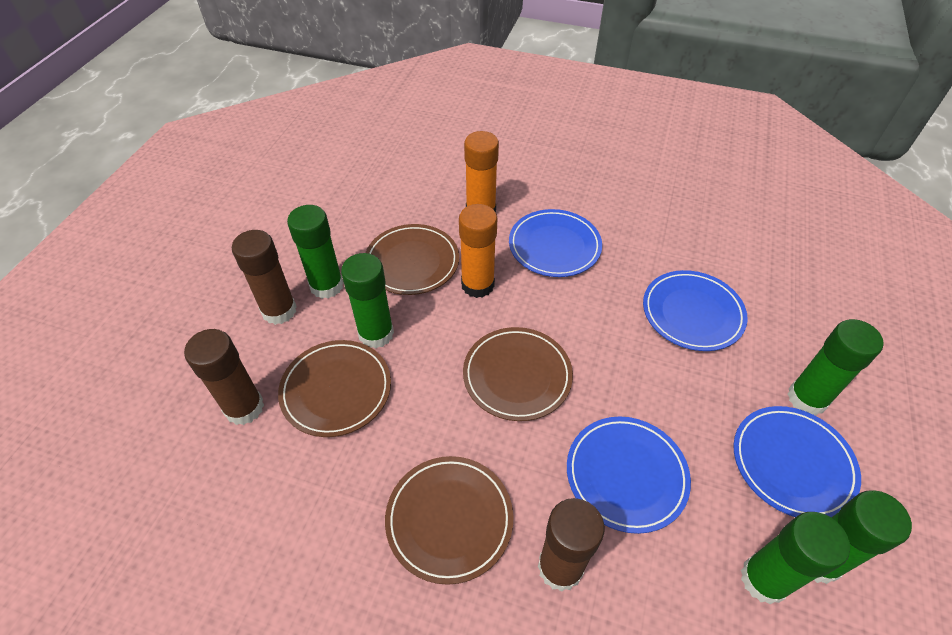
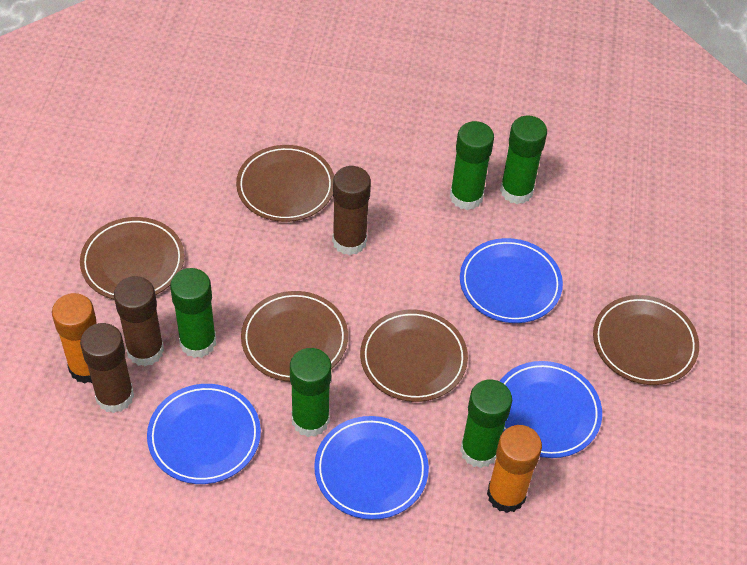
brown plate: 4 -> 5

